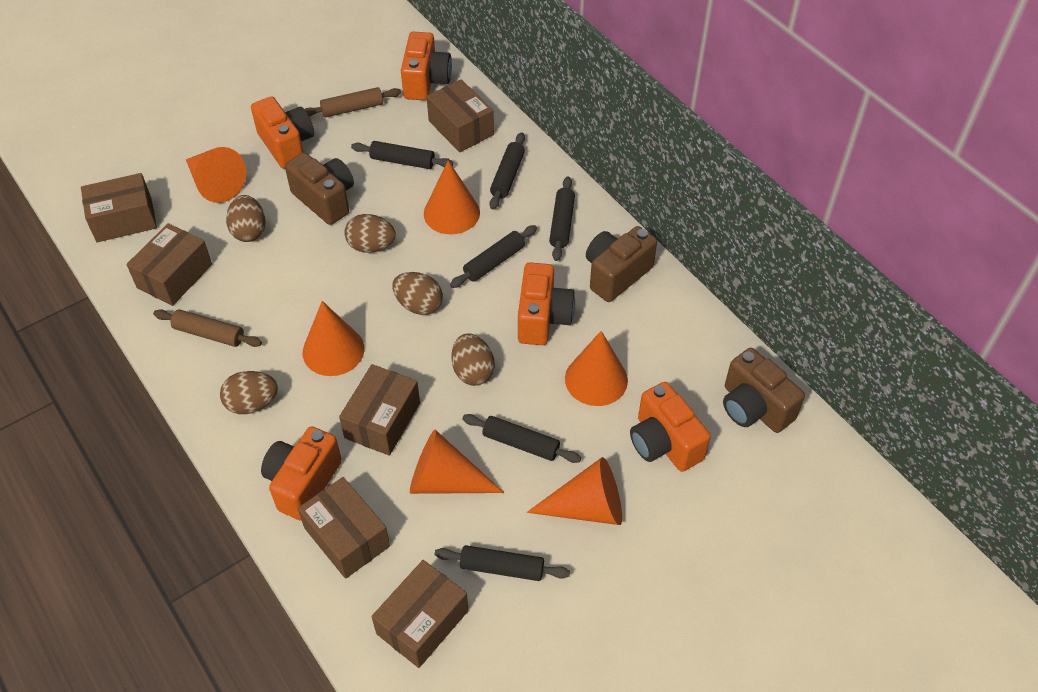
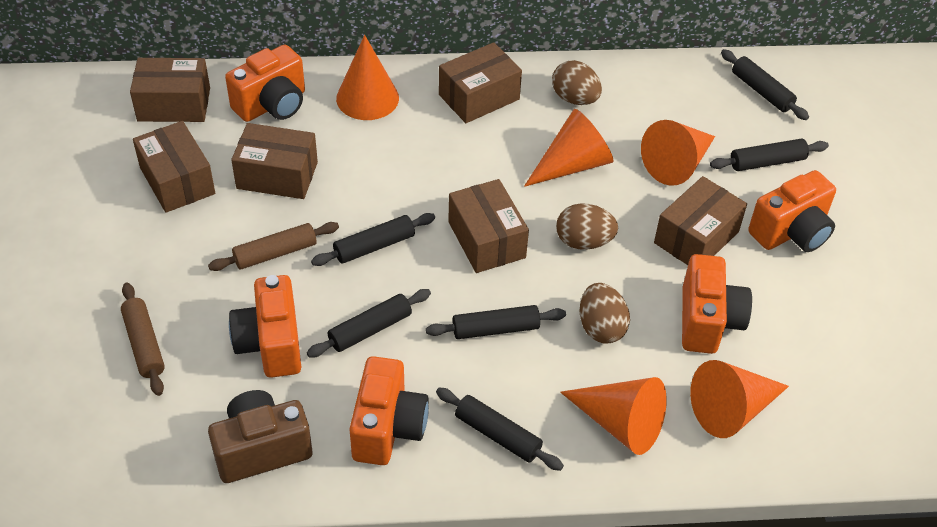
brown camera: 3 -> 1
brown egg: 5 -> 3
orange cone: 6 -> 5

